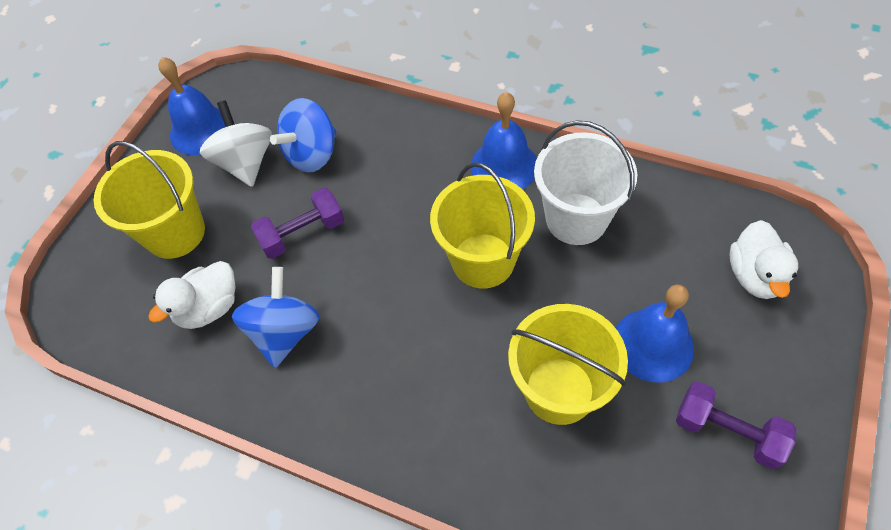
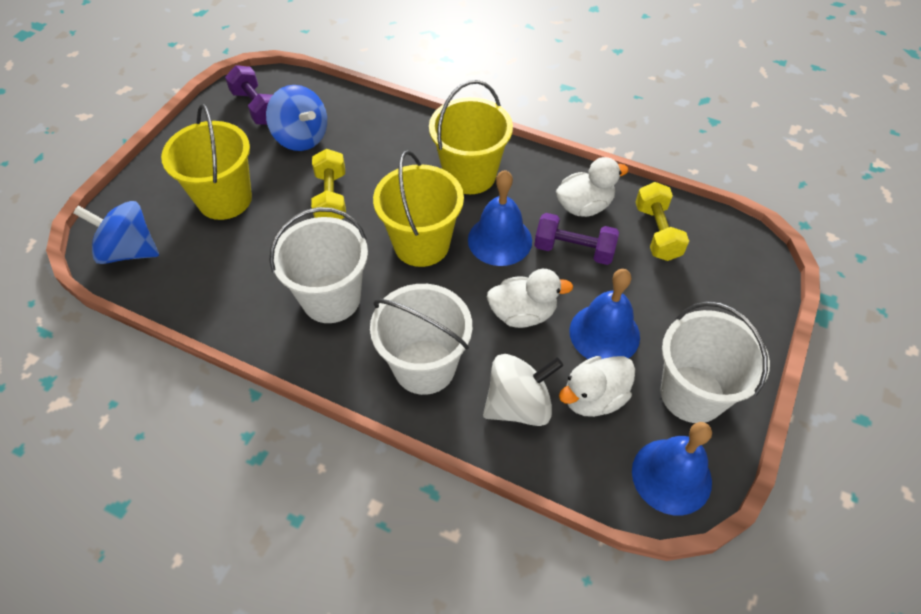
white bucket: 1 -> 3
white duck: 2 -> 3
yellow dumbbell: 0 -> 2

